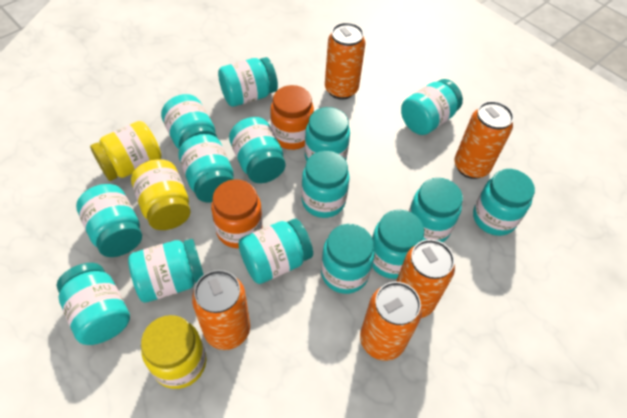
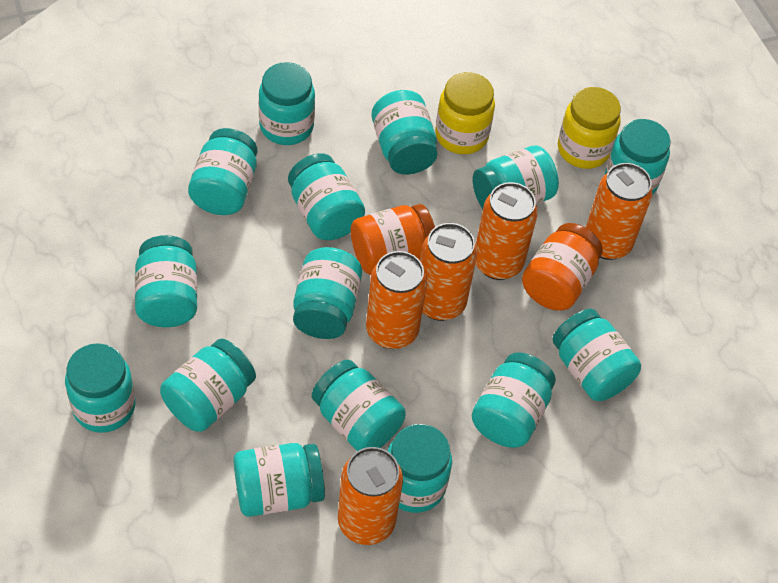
yellow jar: 3 -> 2

